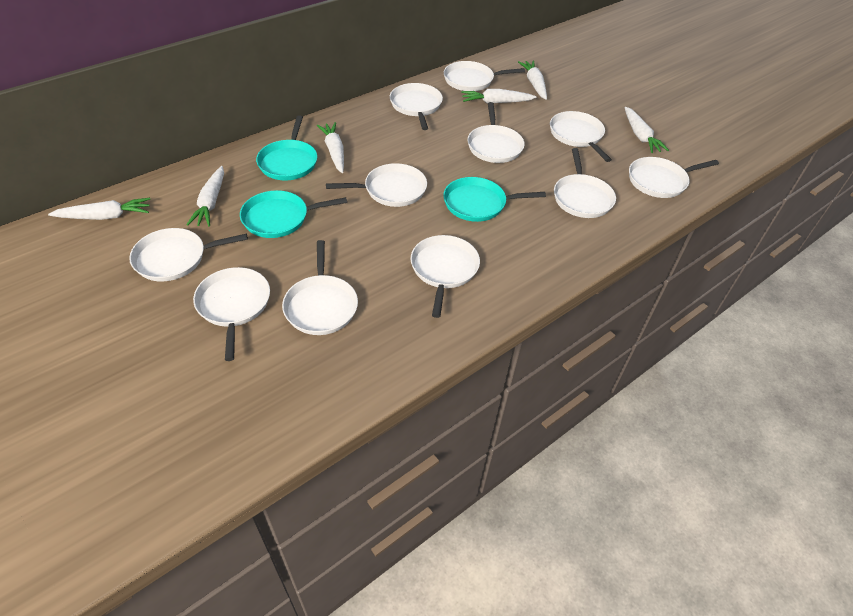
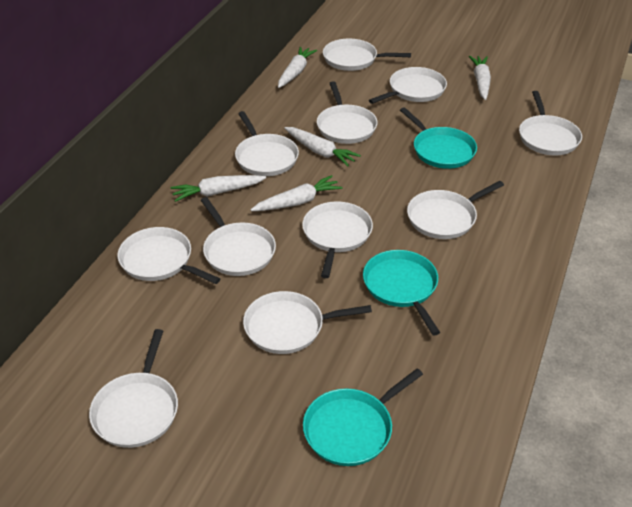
white carrot: 6 -> 5

